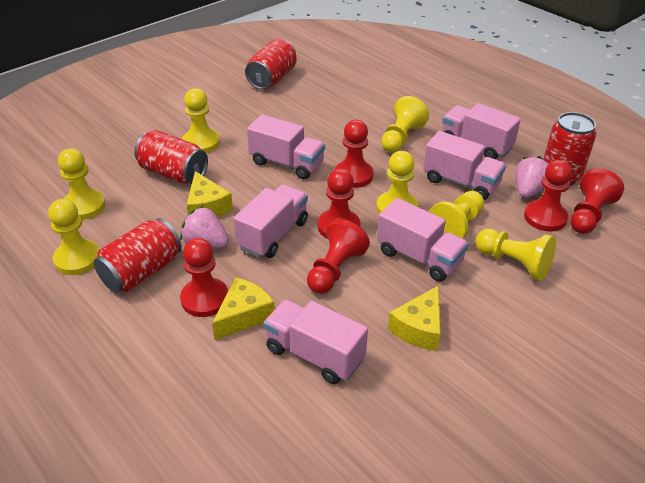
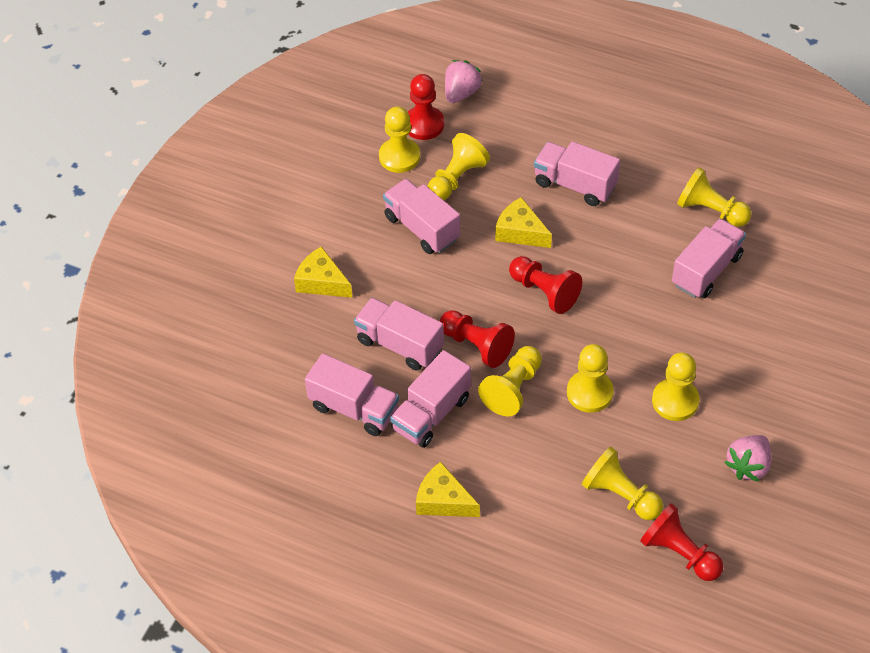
red can: 4 -> 0
red pawn: 6 -> 4

